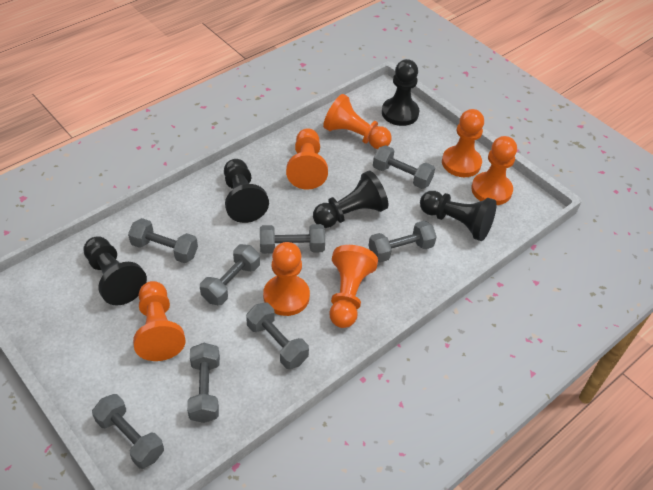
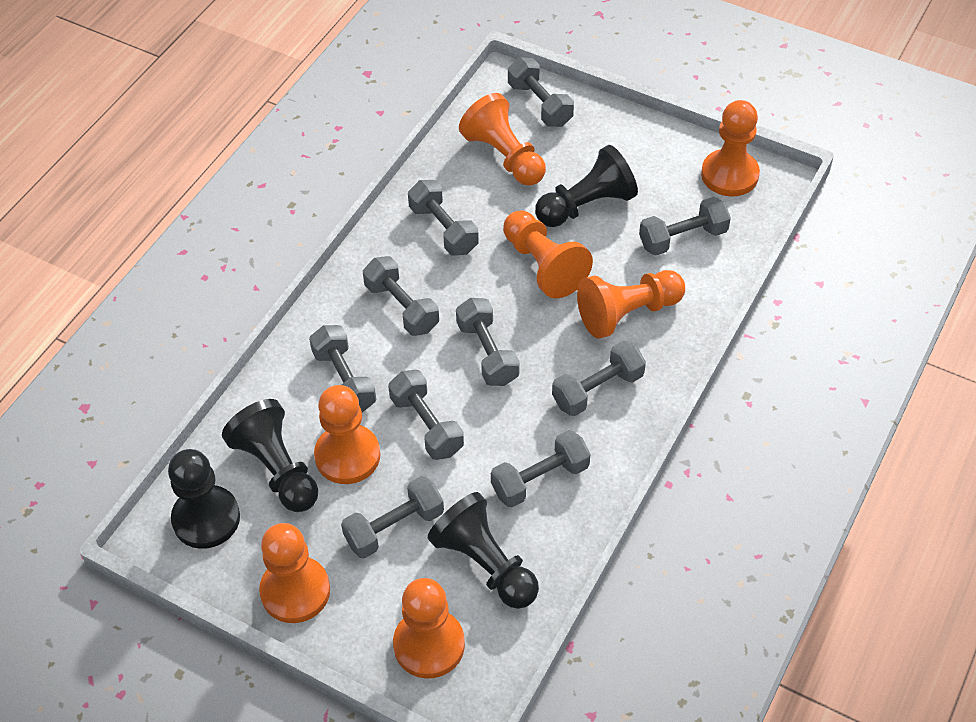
black pawn: 5 -> 4
grey dumbbell: 8 -> 10

